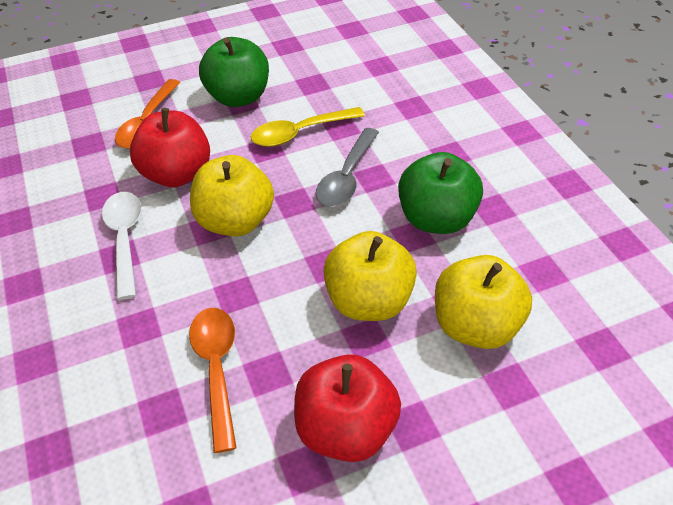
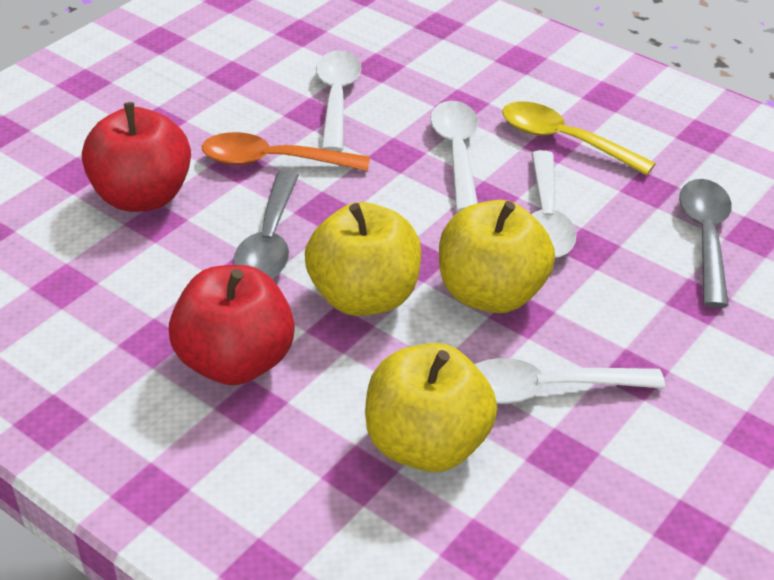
green apple: 2 -> 0
grey spoon: 1 -> 2
orange spoon: 2 -> 1
white spoon: 1 -> 4

